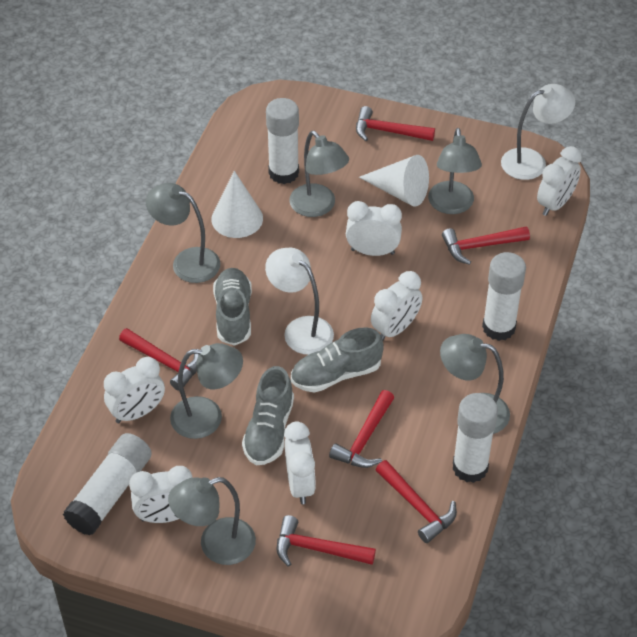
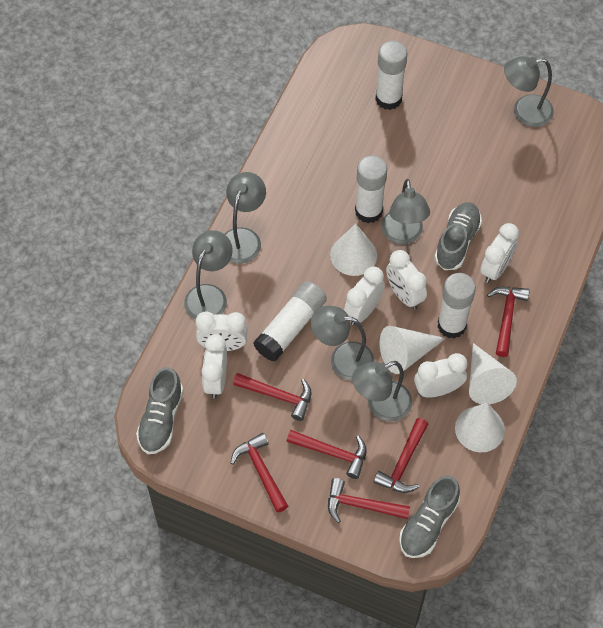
white cone: 2 -> 4
white lamp: 2 -> 0

